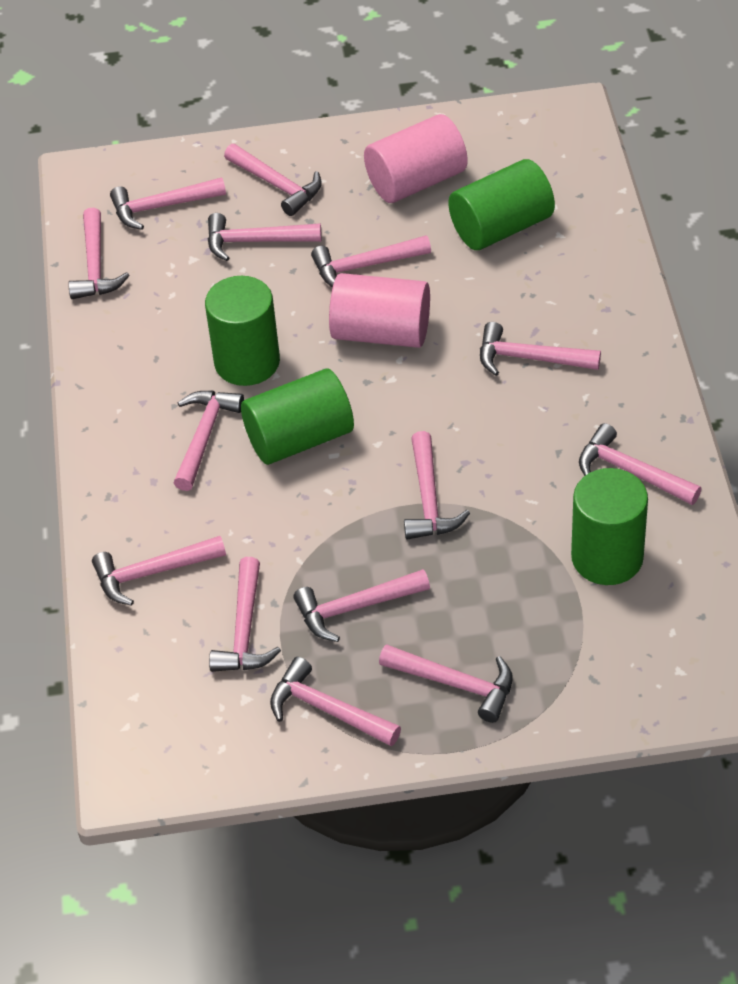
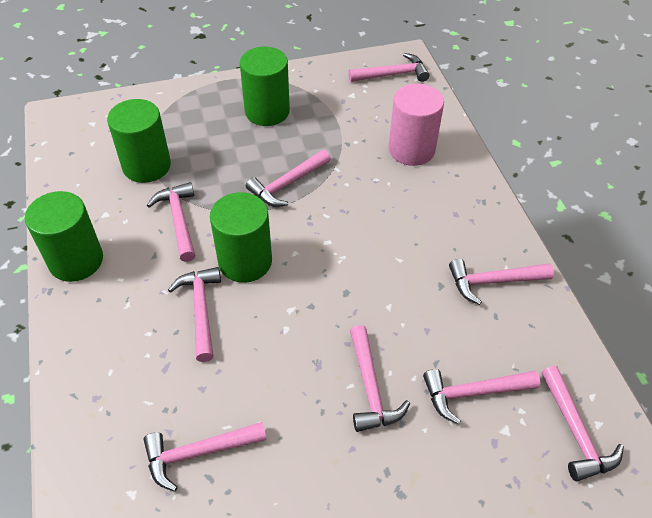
pink cylinder: 2 -> 1
pink hammer: 14 -> 9

